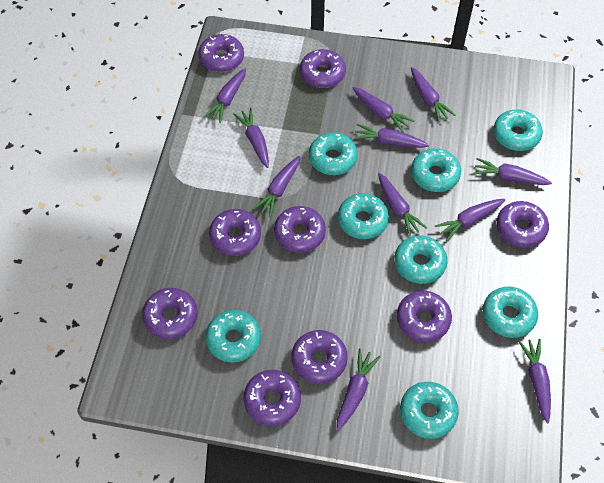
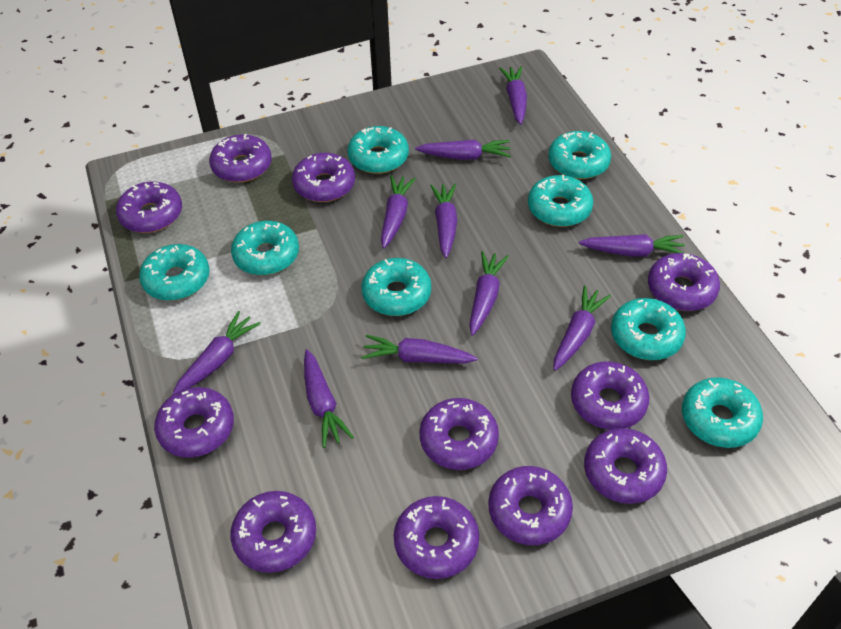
purple carrot: 11 -> 10
purple donut: 9 -> 11

